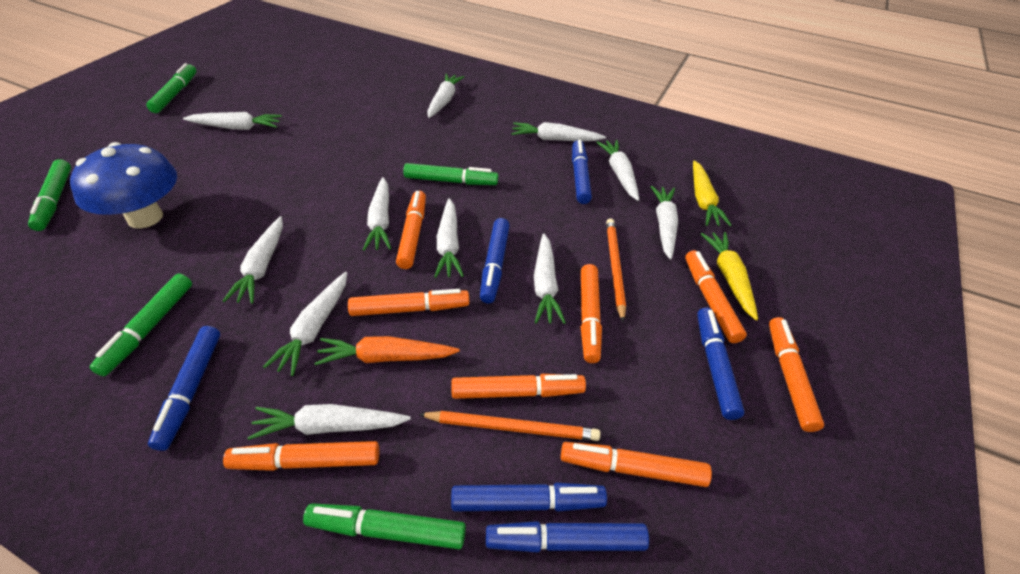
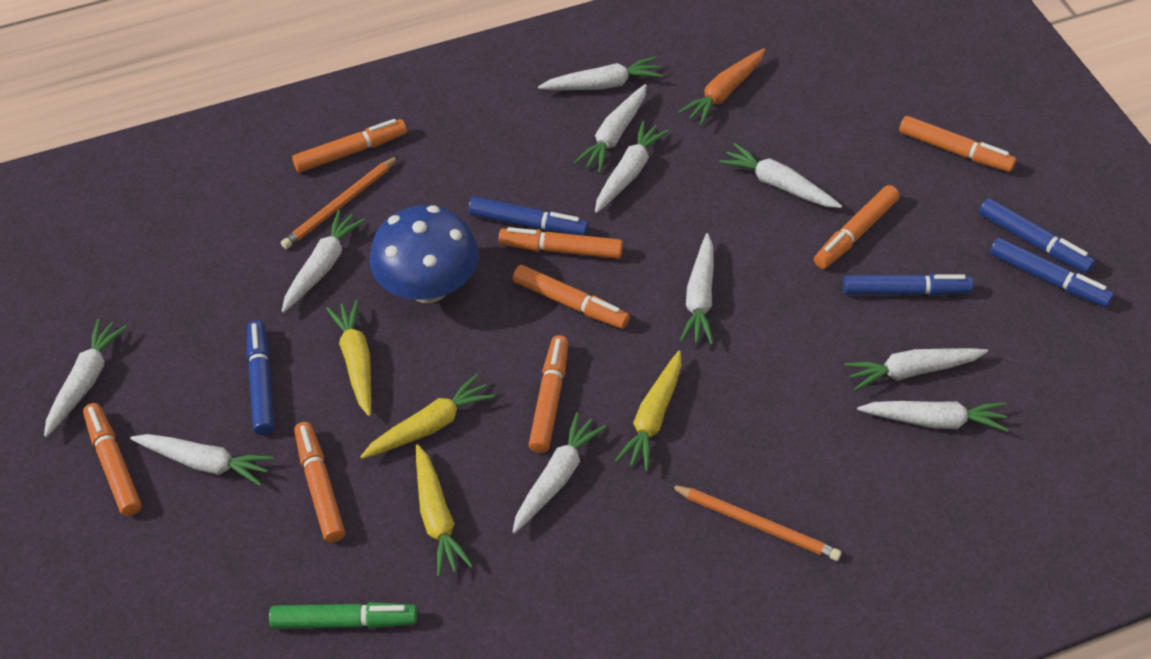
blue marker: 6 -> 5
green marker: 5 -> 1
yellow carrot: 2 -> 4

